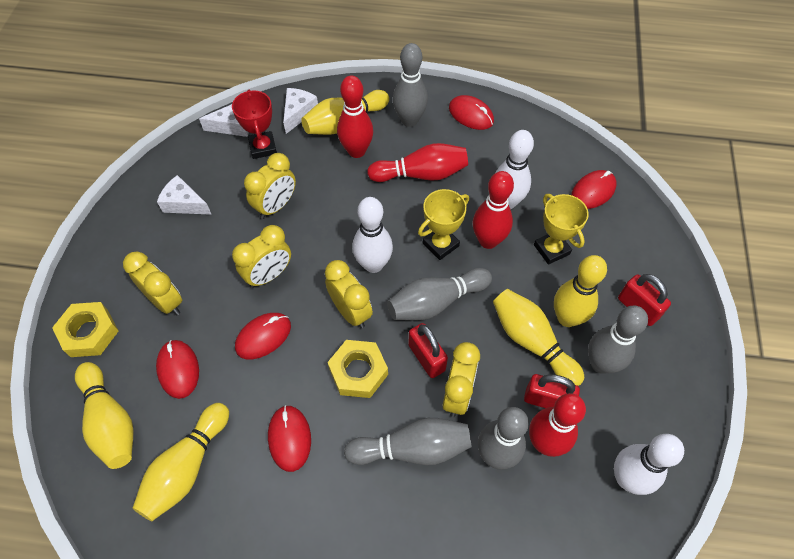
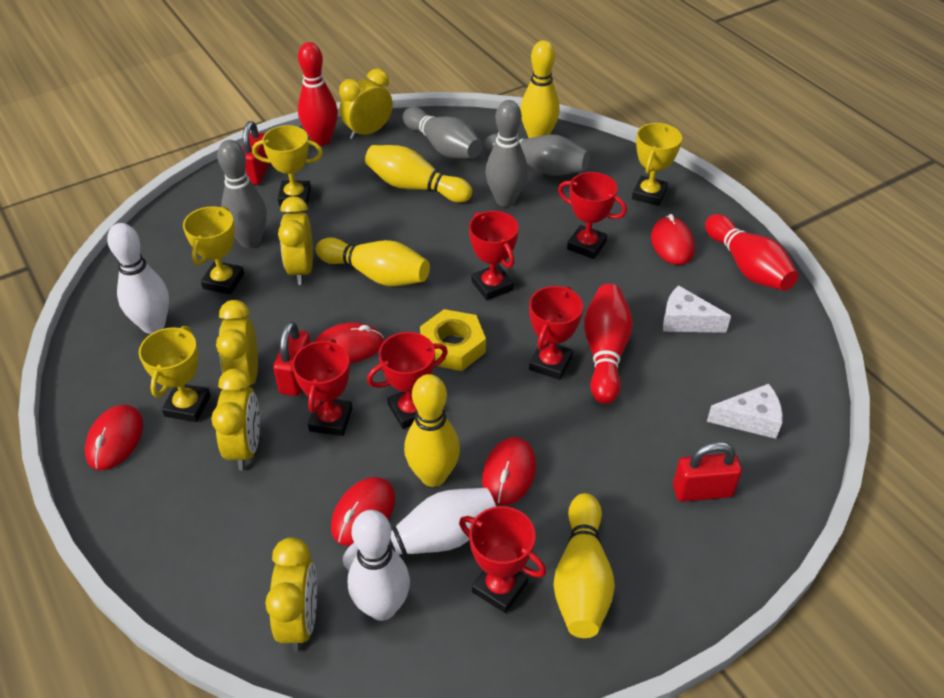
grey bowling pin: 5 -> 4
red bowling pin: 4 -> 3
red trophy: 1 -> 6
white cheese: 3 -> 2
yellow nut: 2 -> 1
yellow trophy: 2 -> 4

